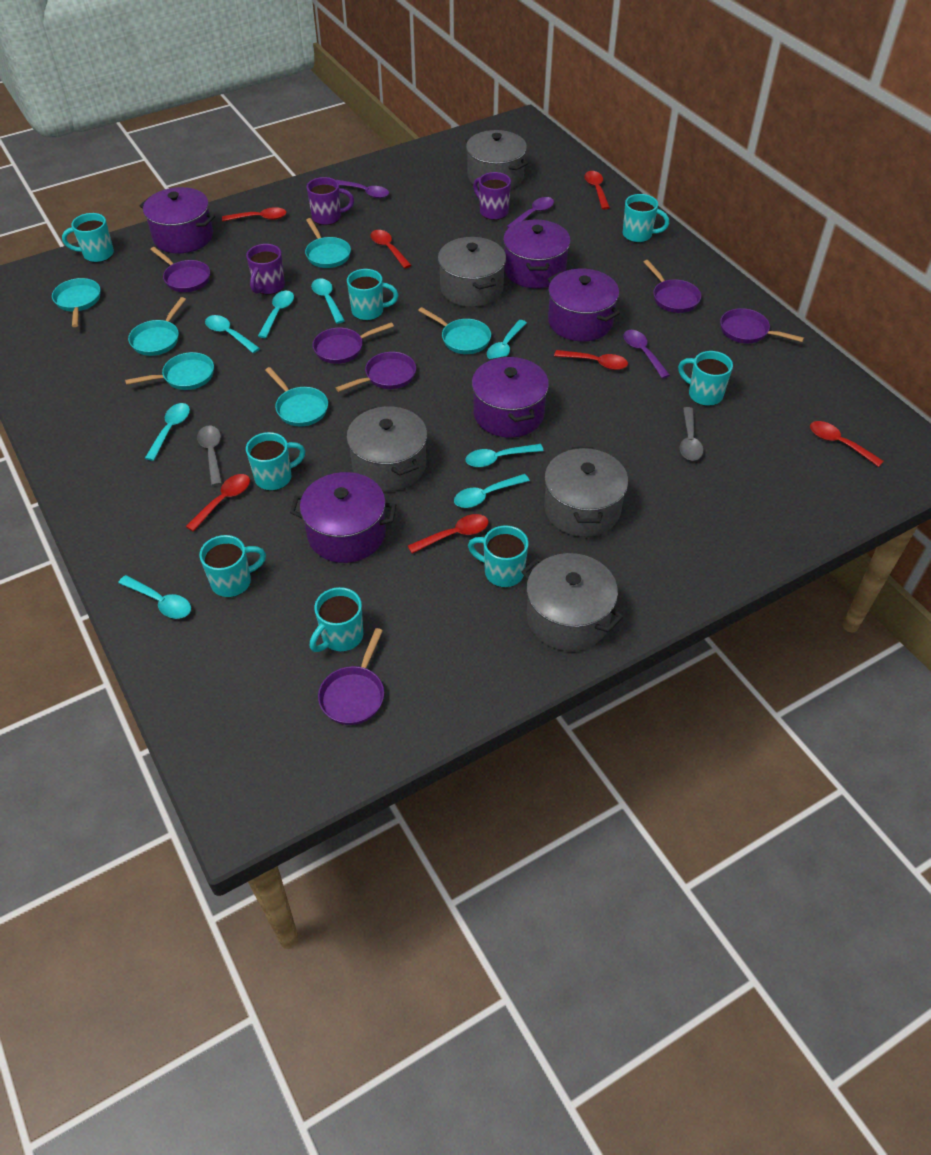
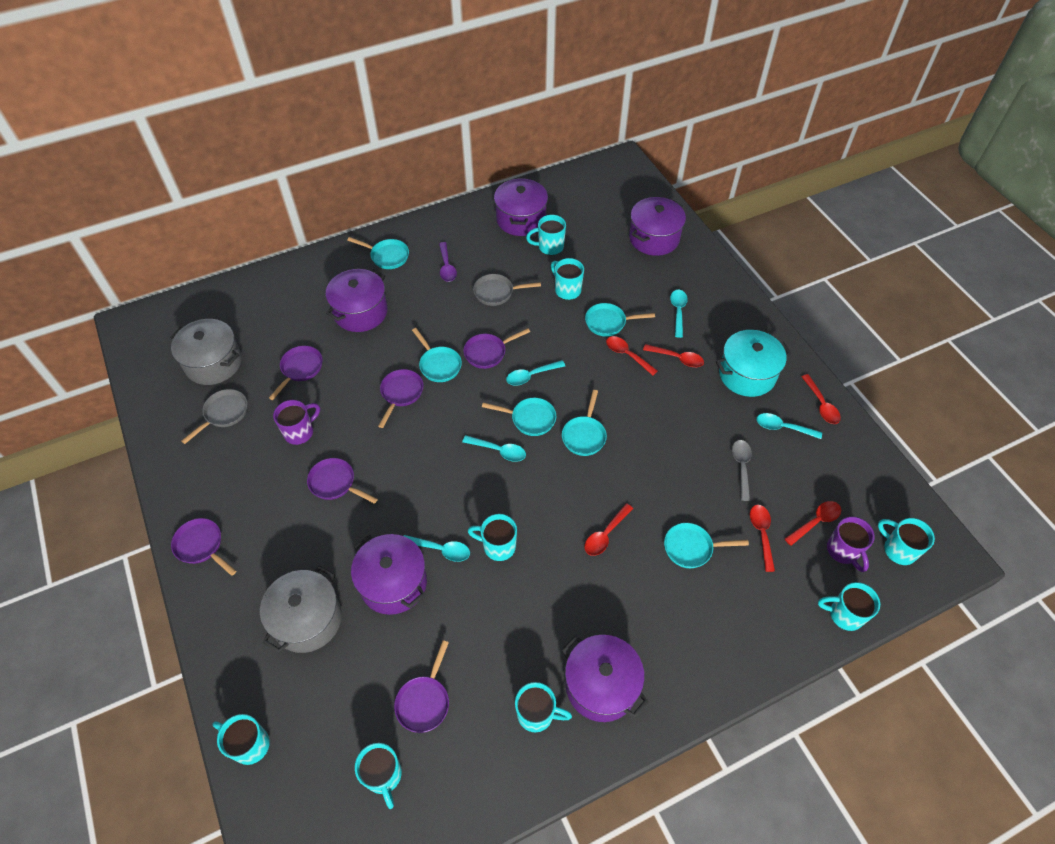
grey pan: 0 -> 2
grey pot: 5 -> 2
grey spoon: 2 -> 1
purple mug: 3 -> 2
purple spoon: 3 -> 1
red spoon: 7 -> 6
turquoise pot: 0 -> 1
turquoise spoon: 8 -> 5

